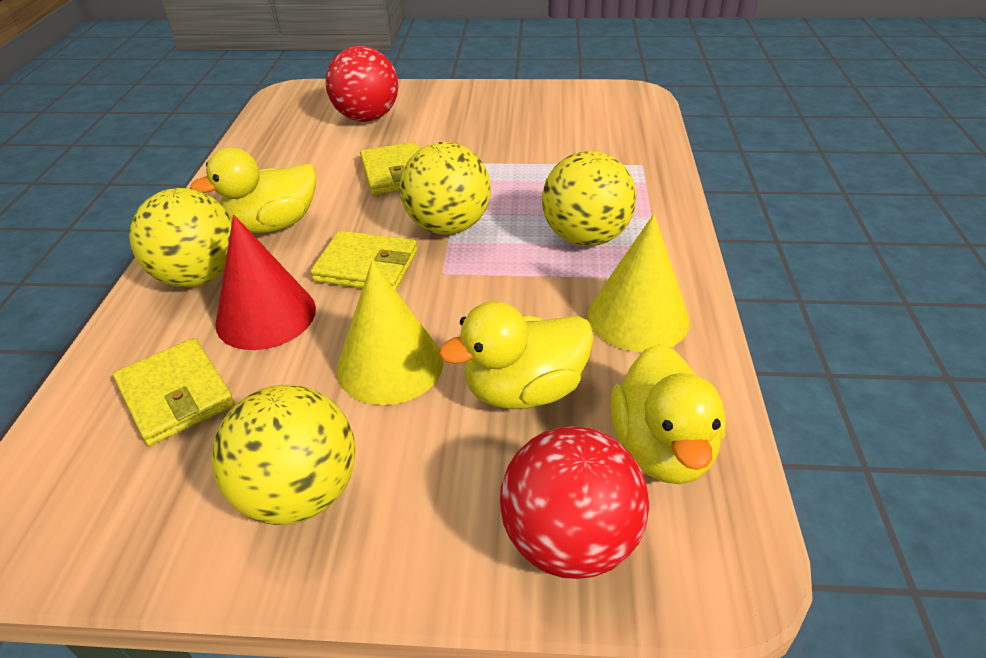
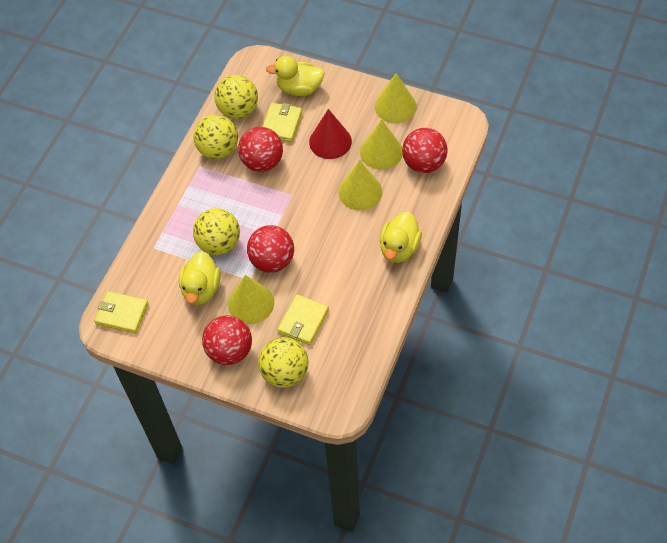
red ball: 2 -> 4
yellow cone: 2 -> 4

